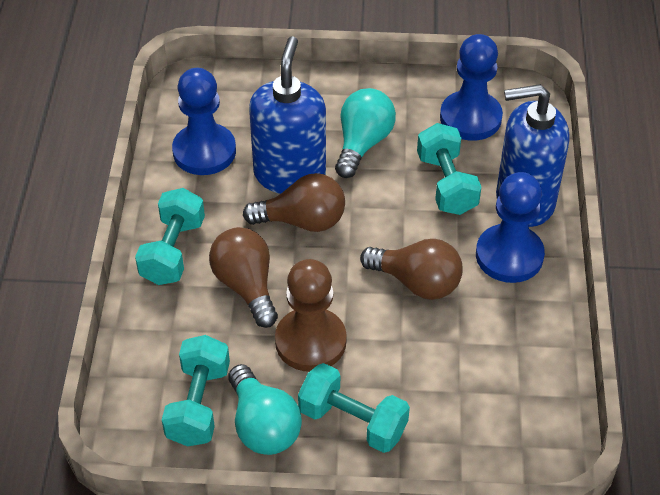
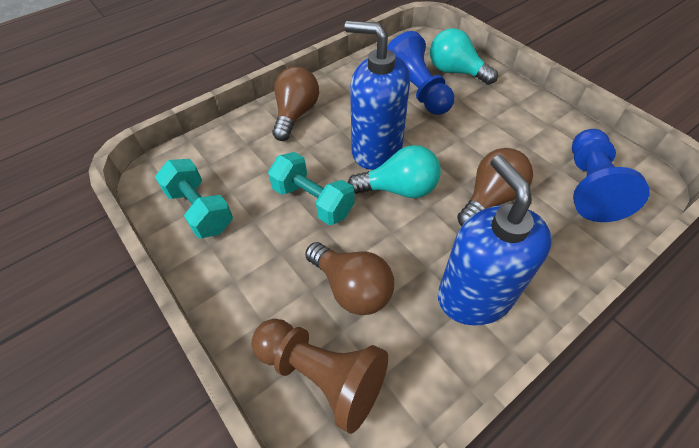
blue pawn: 3 -> 2
turquoise dumbbell: 4 -> 2

